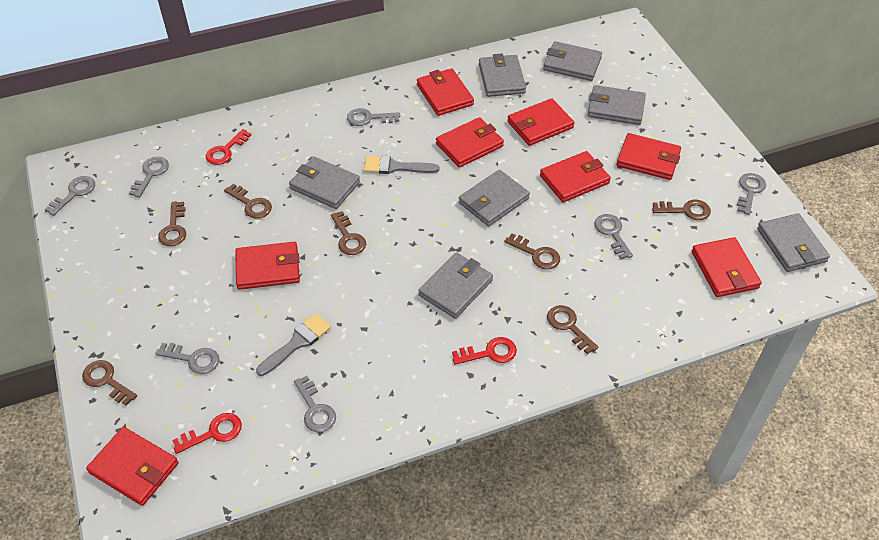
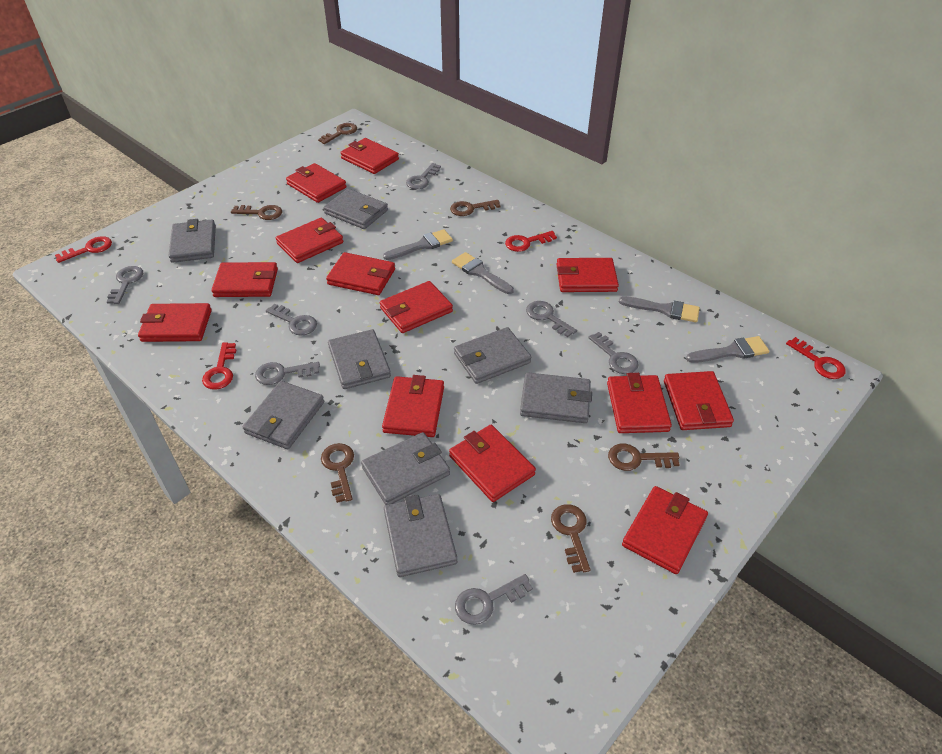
brown key: 7 -> 6
grey brush: 2 -> 4
grey wallet: 7 -> 8
red key: 3 -> 4
red wallet: 8 -> 13

